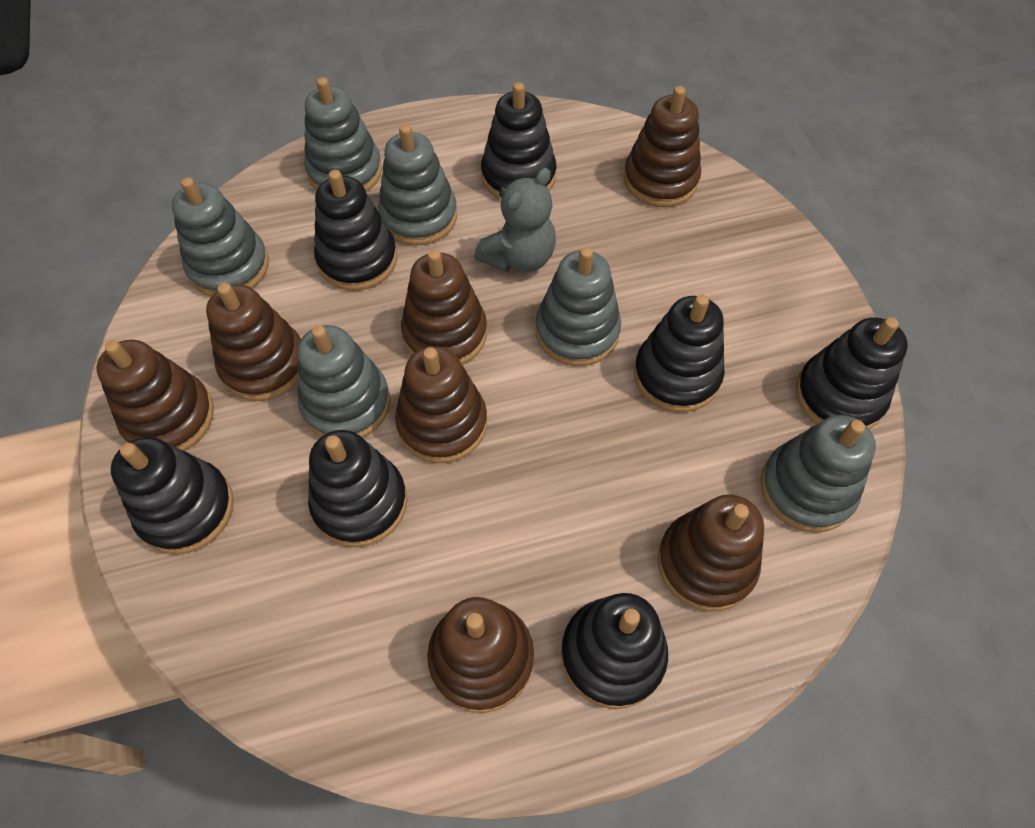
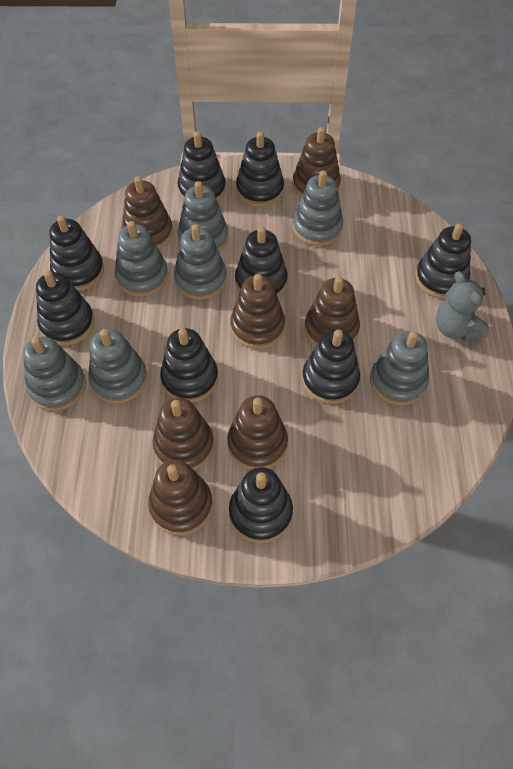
black stacking toy: 7 -> 9
grey stacking toy: 6 -> 7

